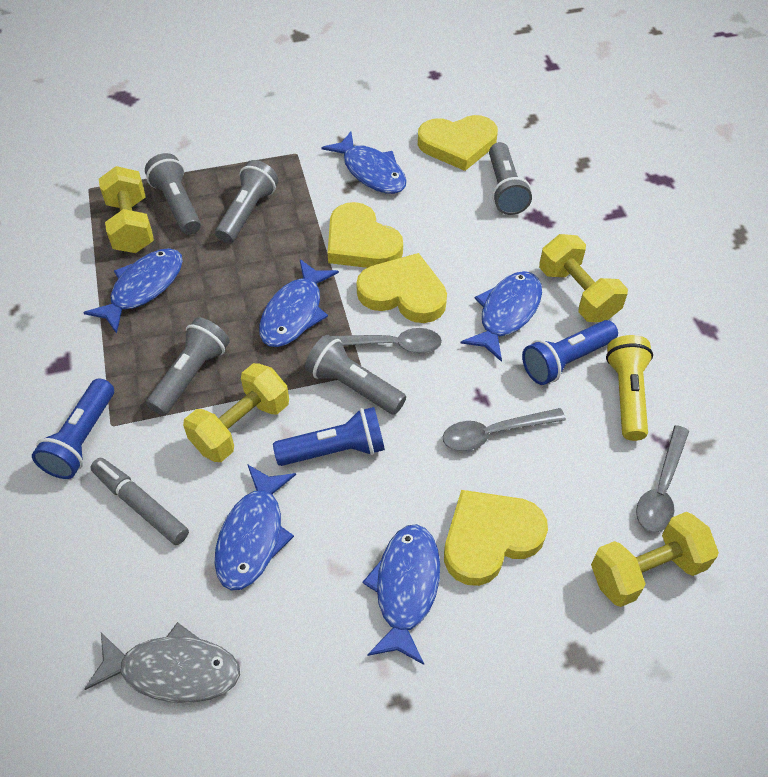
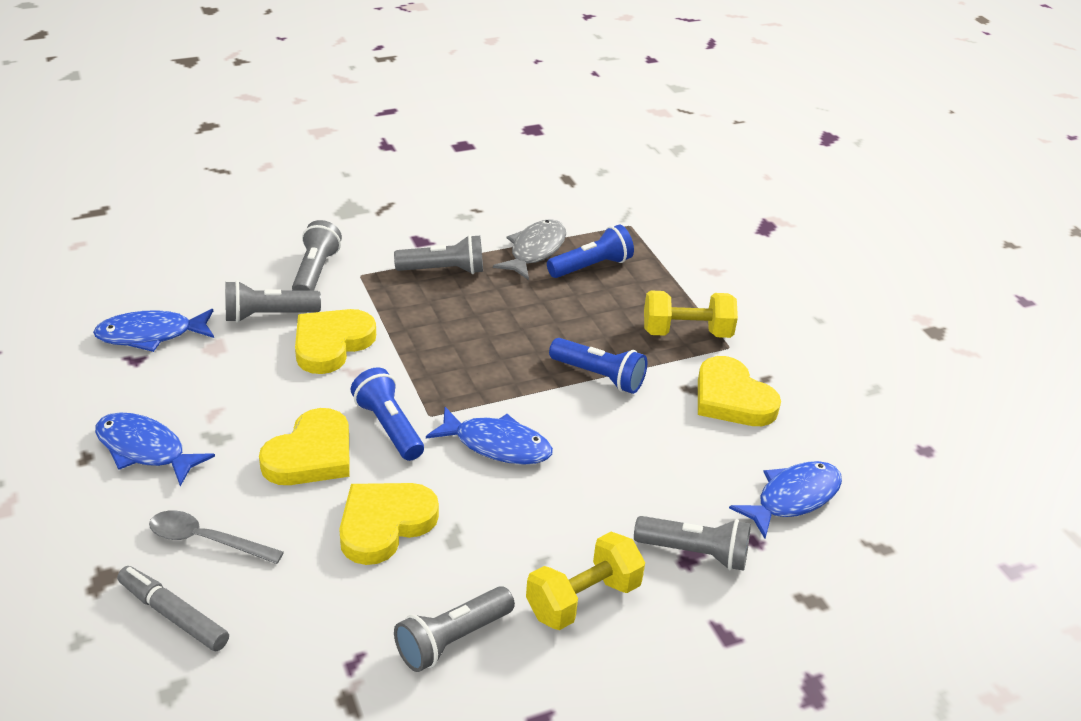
blue fish: 6 -> 4
grey spoon: 3 -> 1
yellow dumbbell: 4 -> 2
yellow flashlight: 1 -> 0

